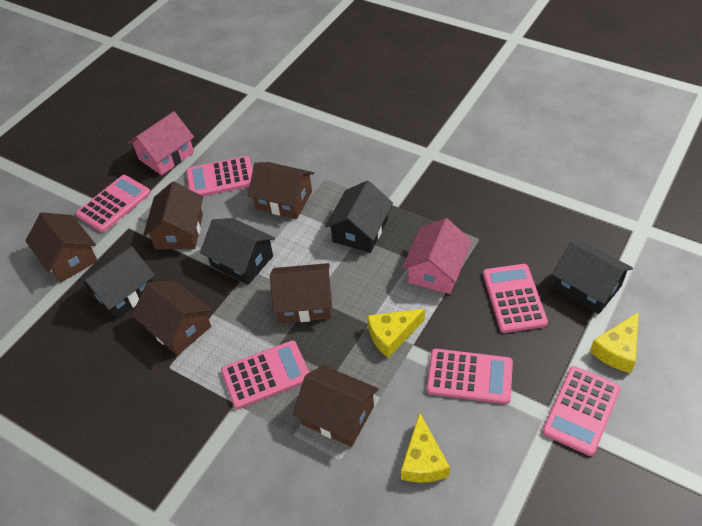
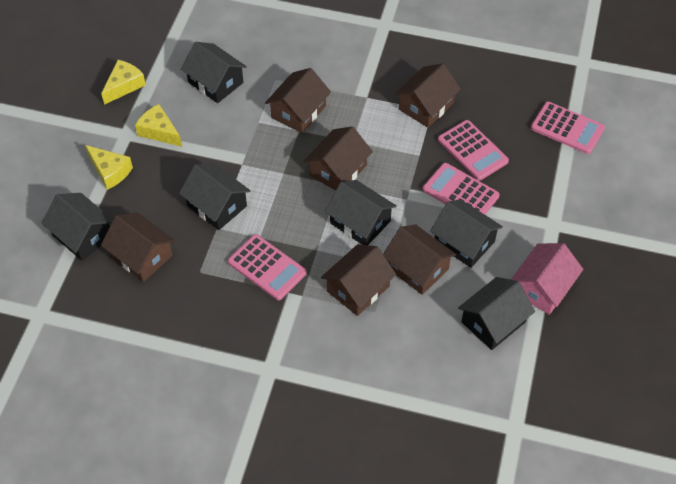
black house: 4 -> 6
pink calculator: 6 -> 4
pink house: 2 -> 1

